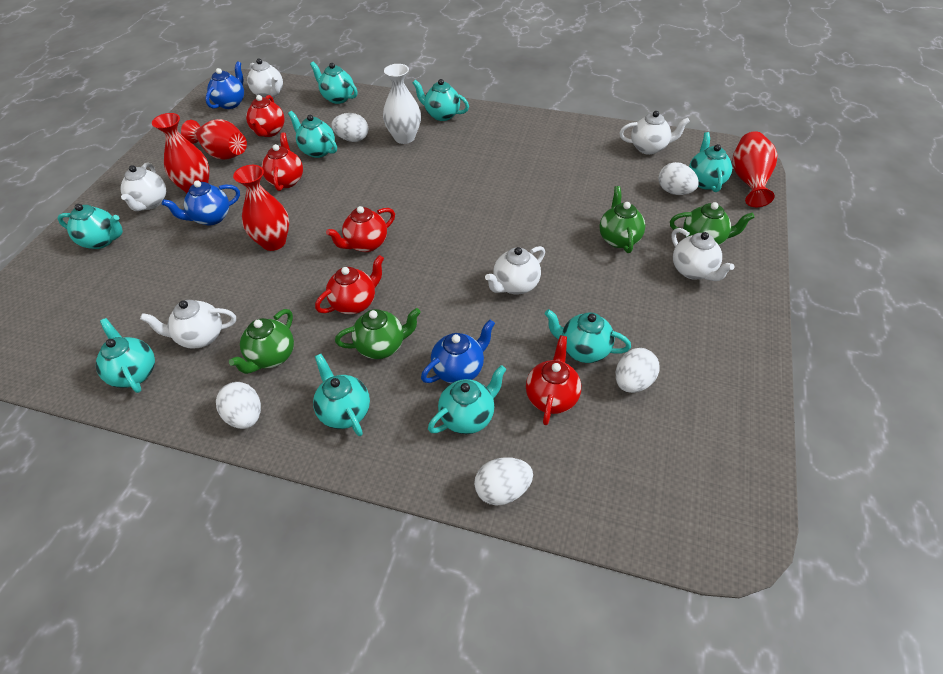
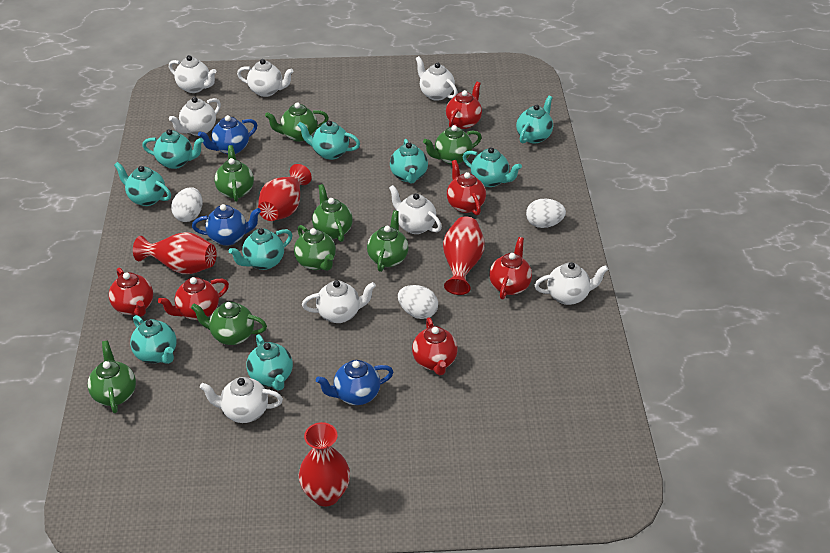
green teapot: 4 -> 8
red teapot: 5 -> 6
white egg: 5 -> 3
white teapot: 6 -> 8
white vase: 1 -> 0

